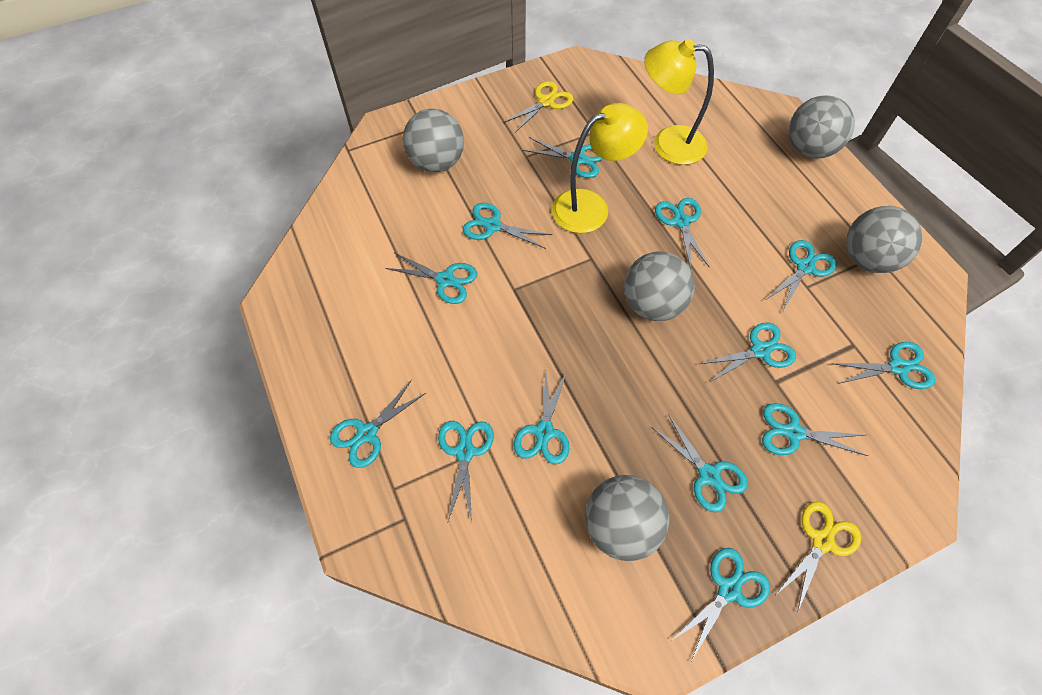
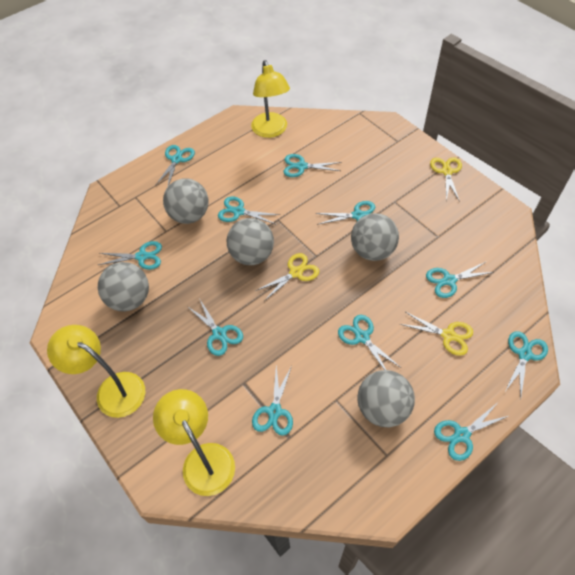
turquoise scissors: 13 -> 11
yellow lamp: 2 -> 3
yellow scissors: 2 -> 3

